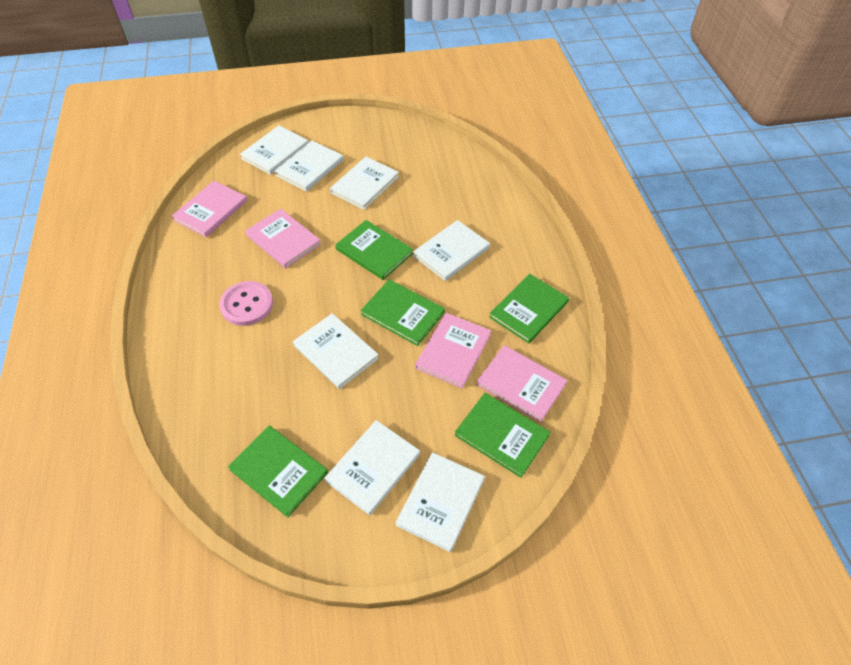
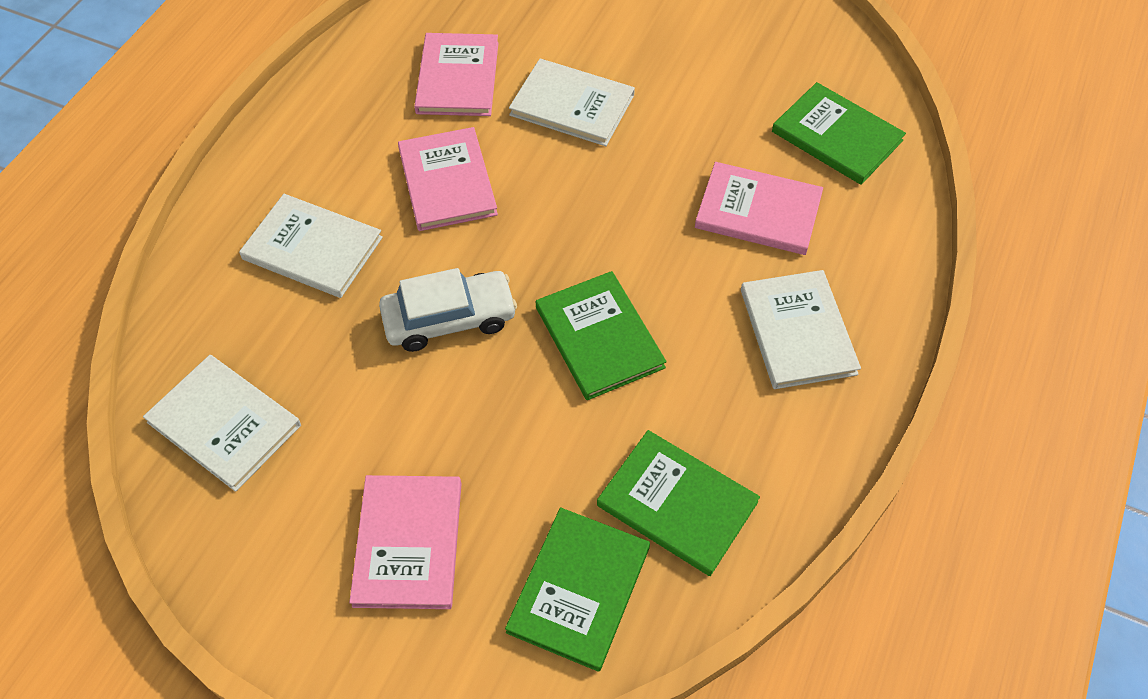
green book: 5 -> 4
pink button: 1 -> 0
white book: 7 -> 4
white car: 0 -> 1

